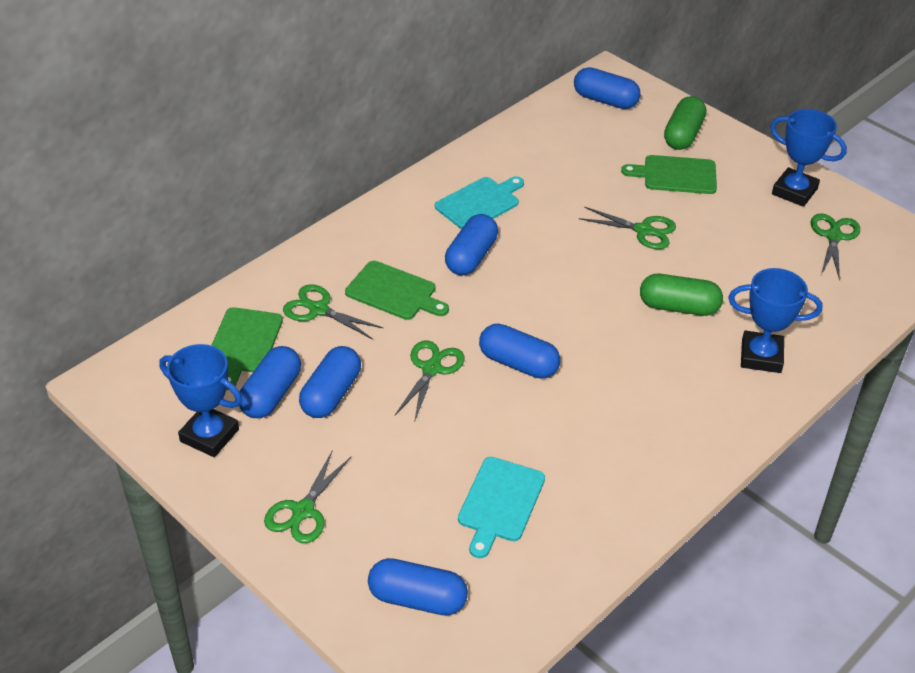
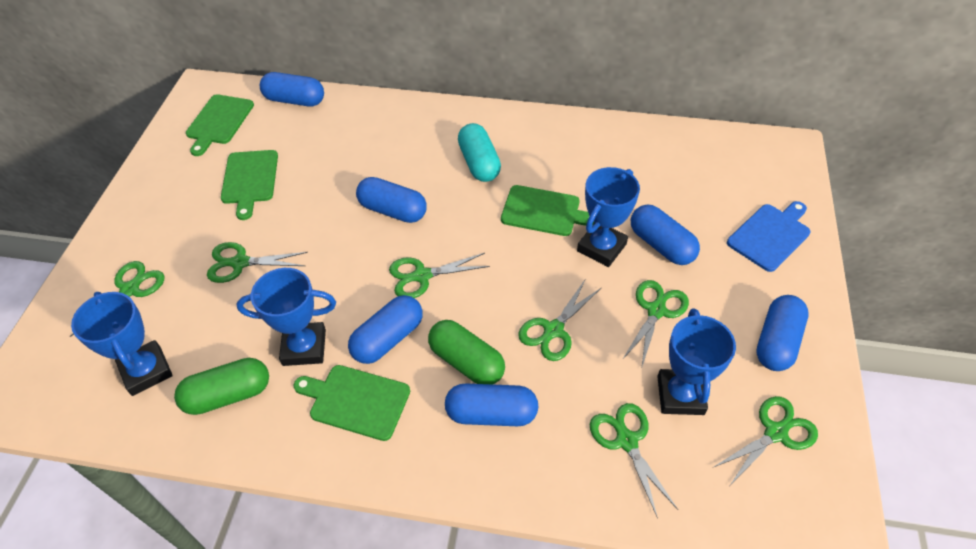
blue cutting board: 0 -> 1
blue trophy: 3 -> 4
green cutting board: 3 -> 4
green scissors: 5 -> 7
turquoise capsule: 0 -> 1
turquoise cutting board: 2 -> 0

